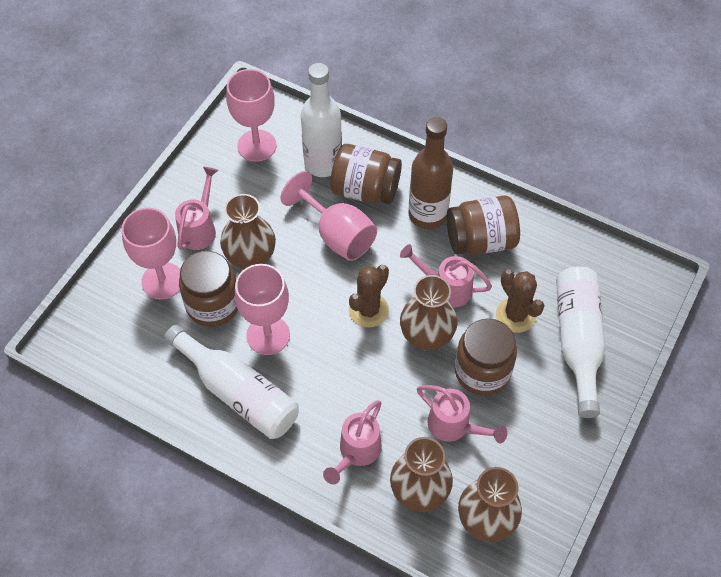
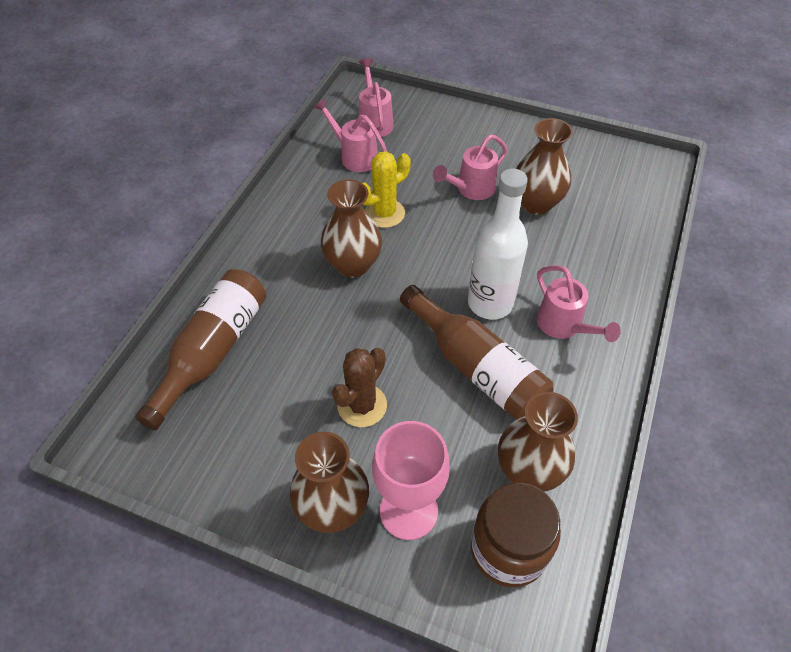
brown bottle: 1 -> 2
brown cactus: 2 -> 1
brown jar: 4 -> 1
pink goblet: 4 -> 1
white bottle: 3 -> 1
yellow cactus: 0 -> 1

